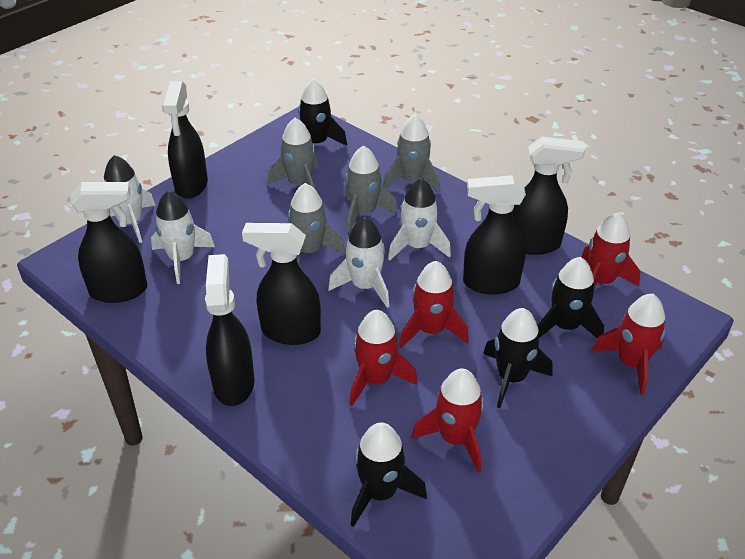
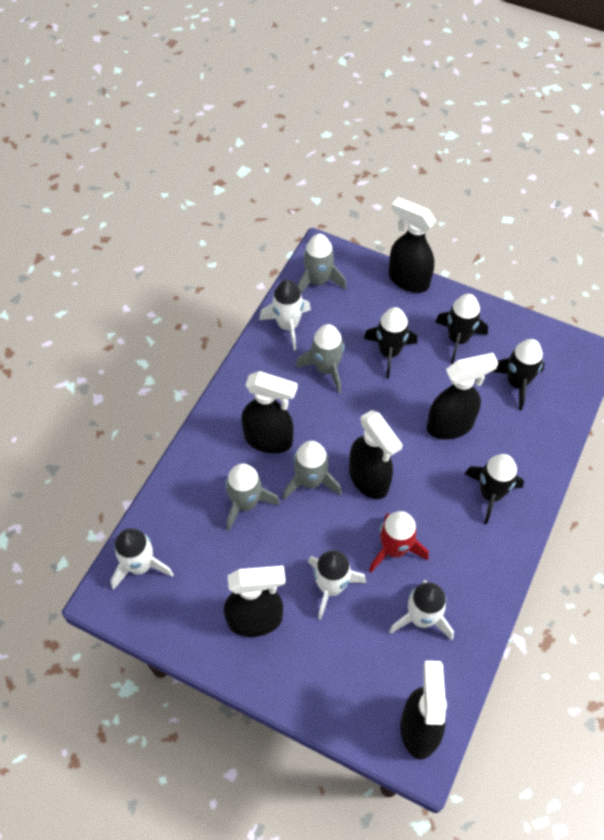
red rocket: 5 -> 1

